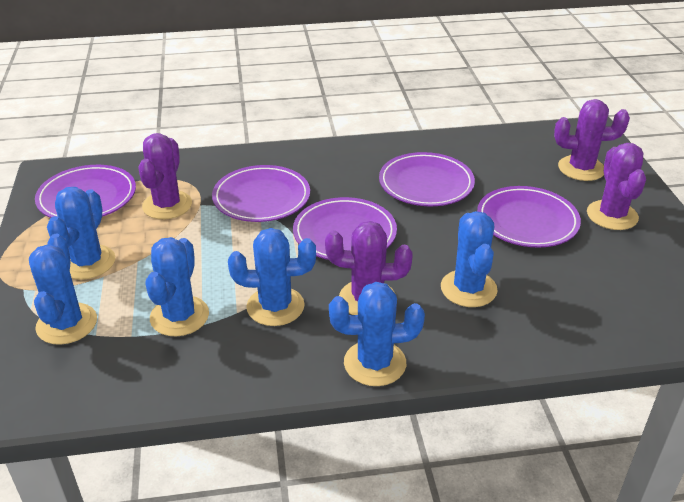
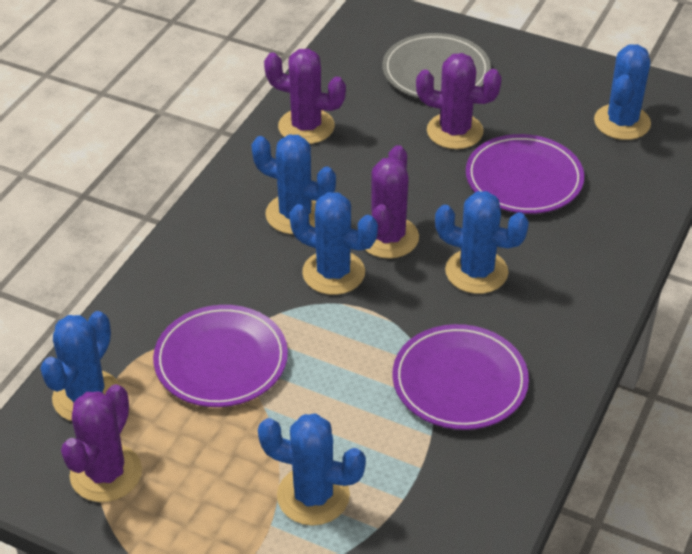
grey plate: 0 -> 1
purple plate: 5 -> 3

